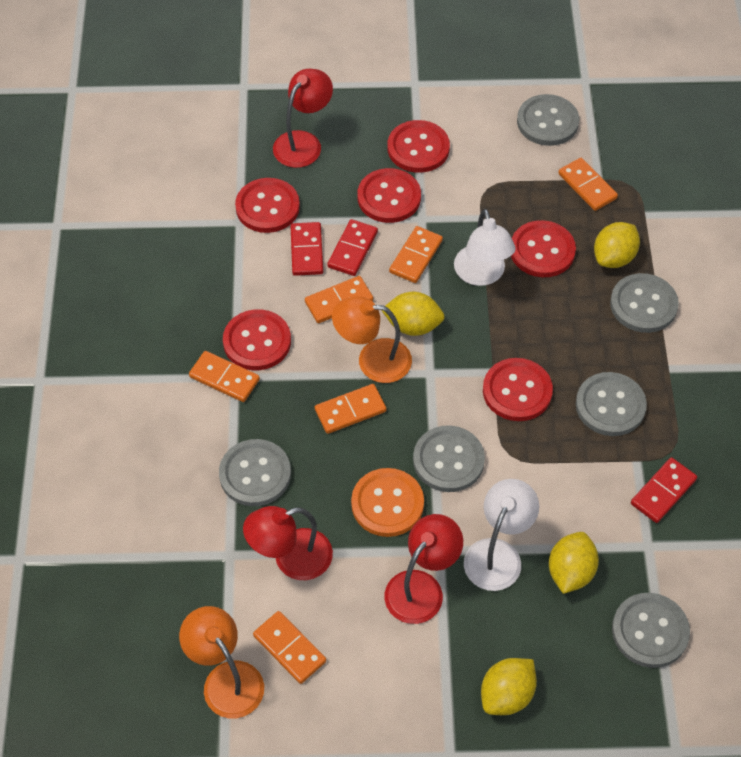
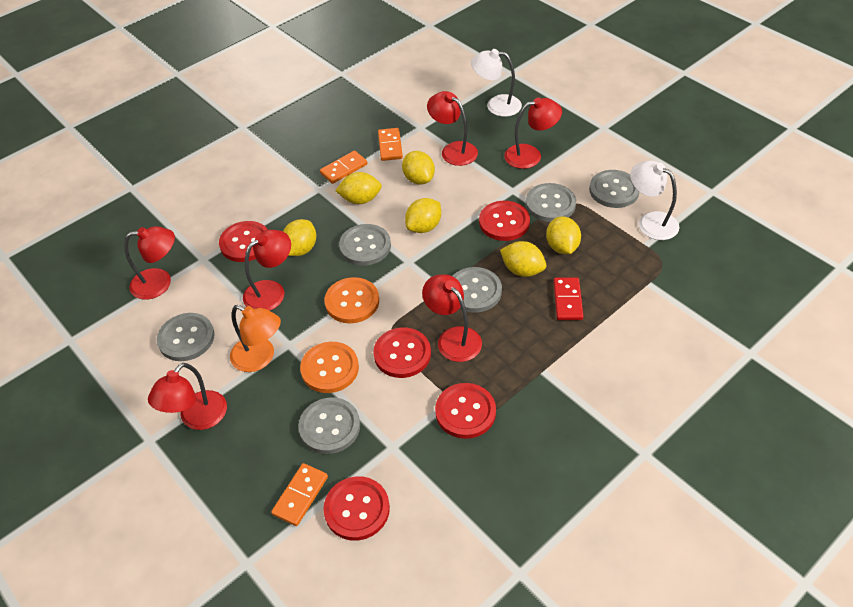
orange button: 1 -> 2
orange domino: 6 -> 3
orange lamp: 2 -> 1
red button: 6 -> 5
red domino: 3 -> 1
red lamp: 3 -> 6
yellow lemon: 4 -> 6

